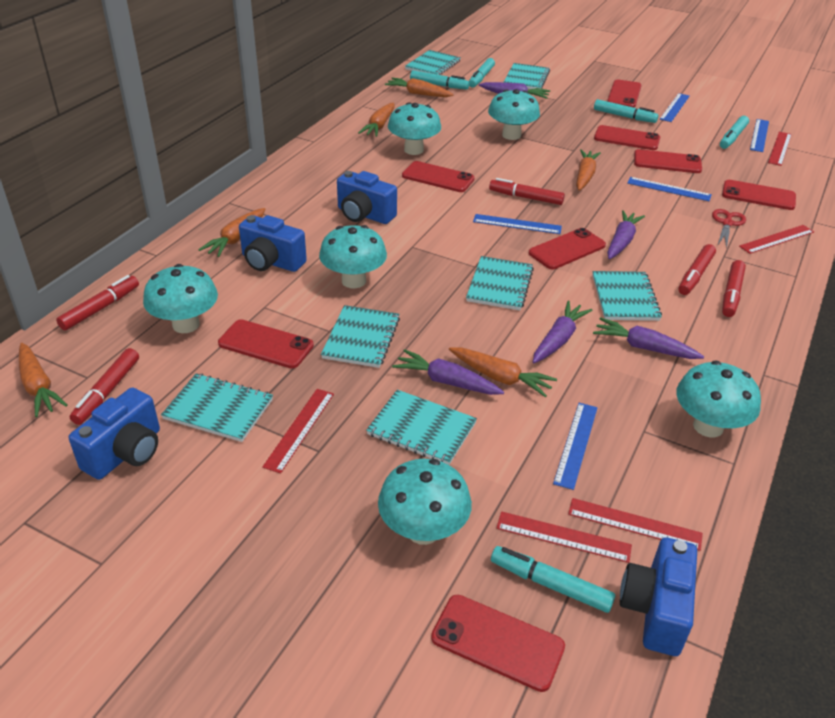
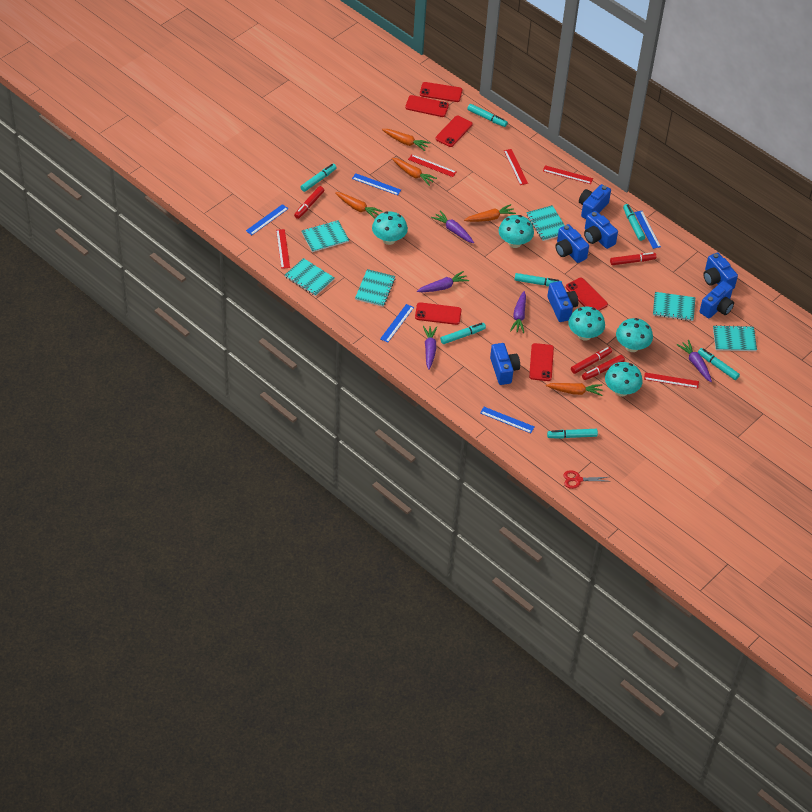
blue camera: 4 -> 7
orange carrot: 6 -> 5
red marker: 5 -> 4
red phone: 8 -> 6
turquoise marker: 5 -> 7
turquoise mushroom: 6 -> 5
turquoise notebook: 7 -> 6

